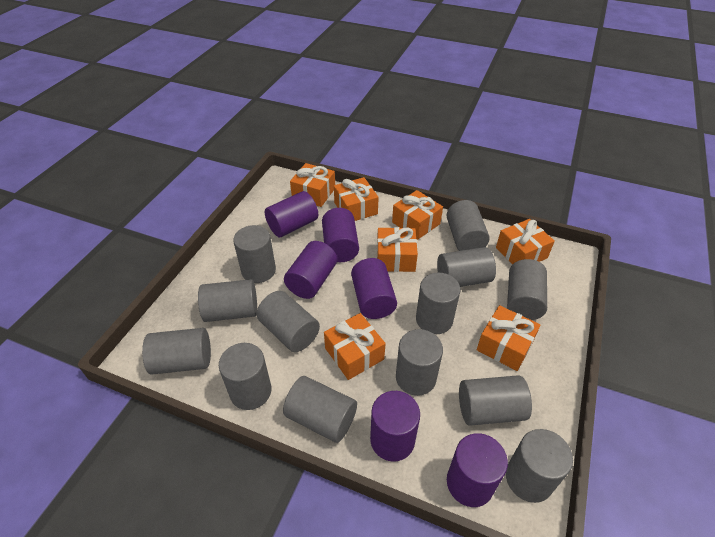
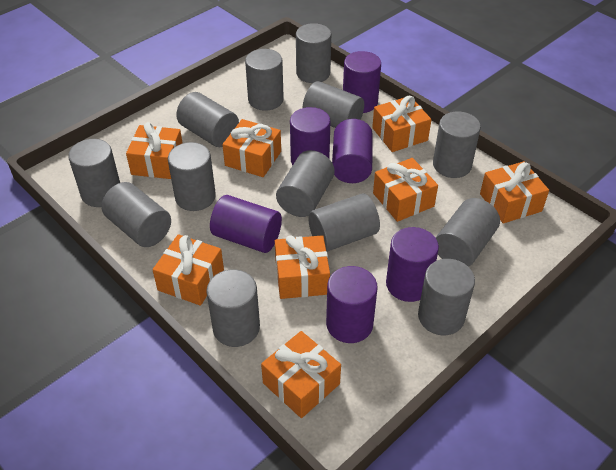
orange gift: 7 -> 8

